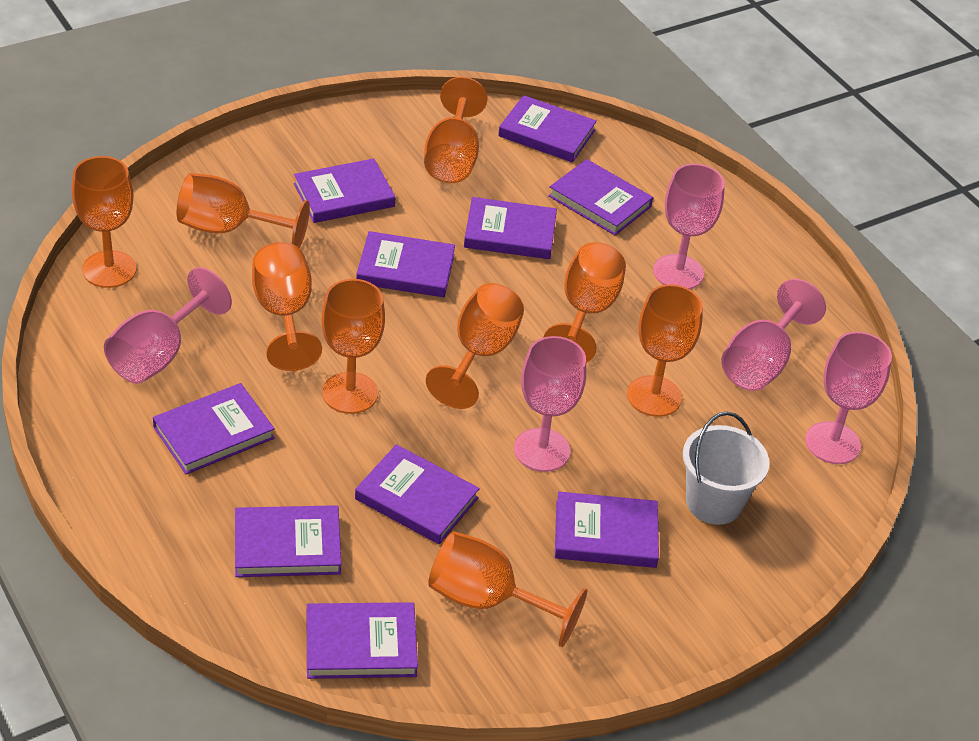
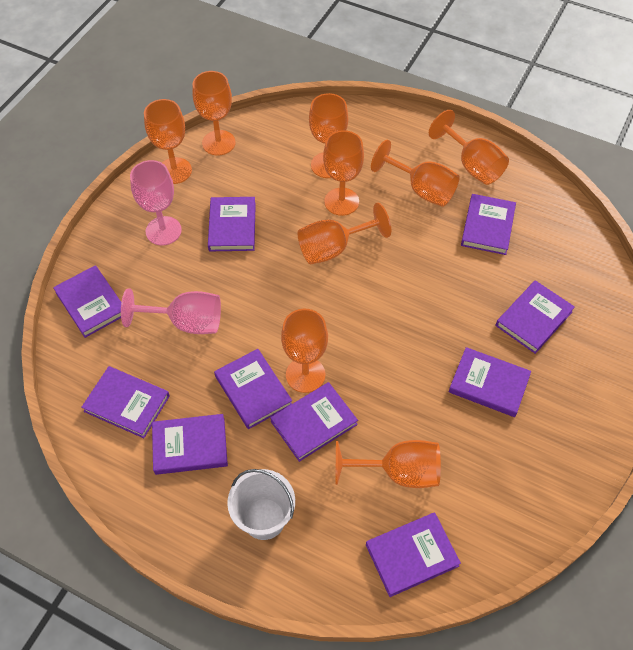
pink goblet: 5 -> 2

